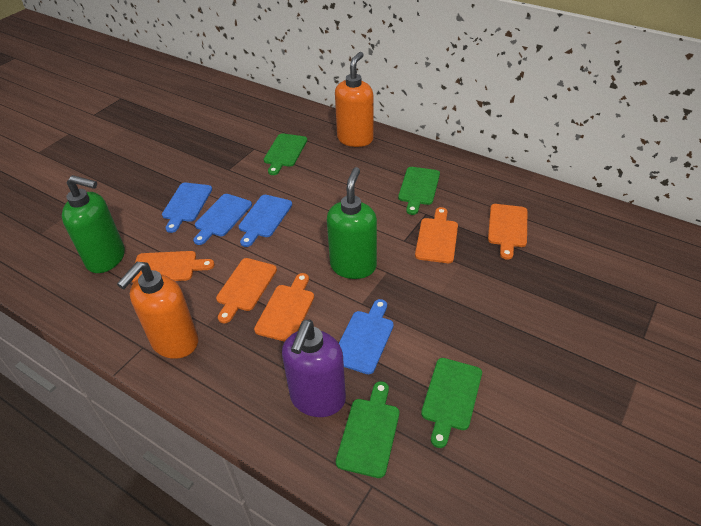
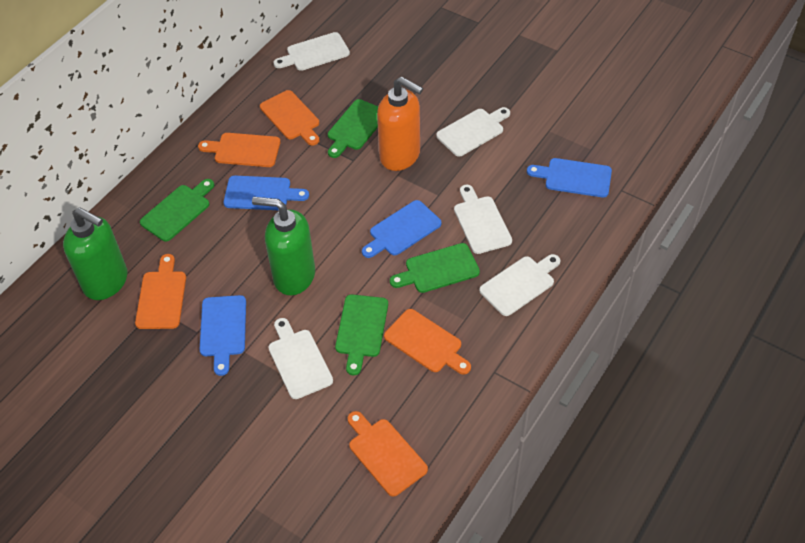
orange soap dispenser: 2 -> 1
purple soap dispenser: 1 -> 0
white cutting board: 0 -> 5

